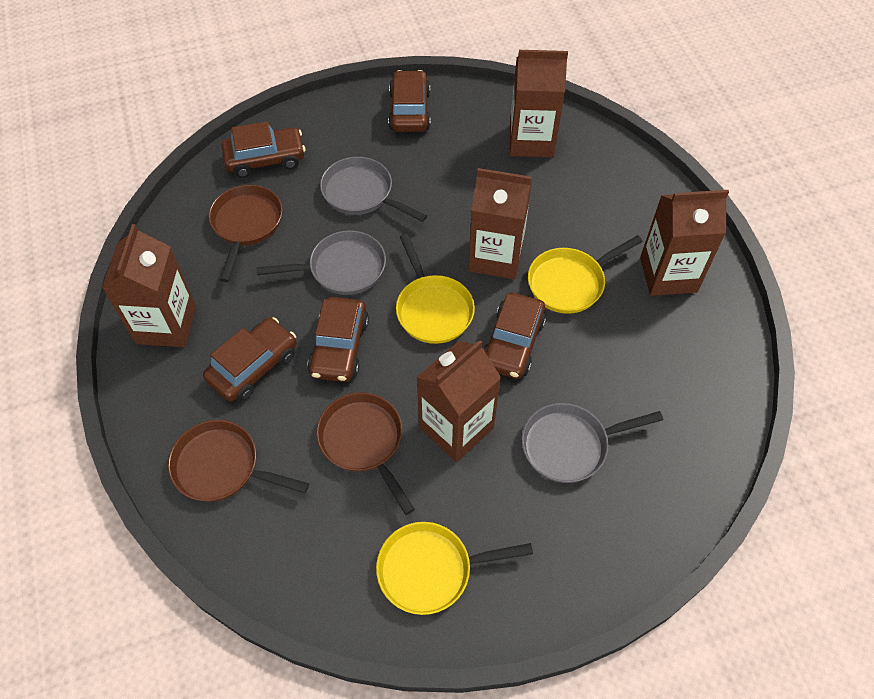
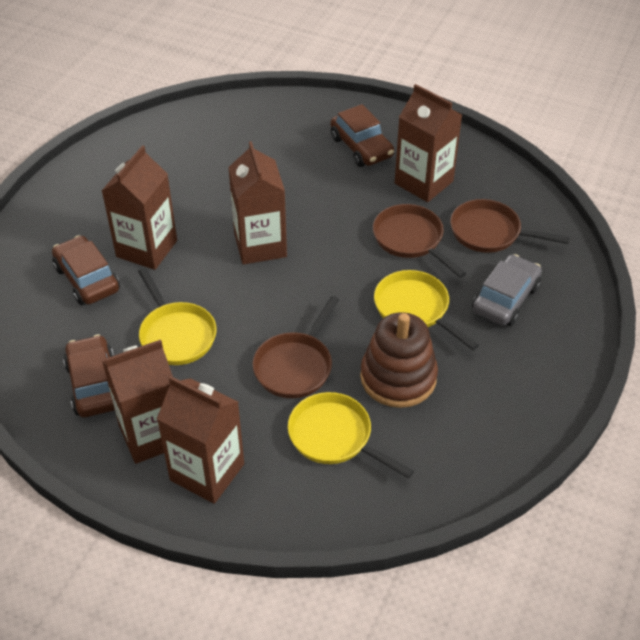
brown car: 5 -> 3
brown stacking toy: 0 -> 1
grey car: 0 -> 1
grey pan: 3 -> 0

